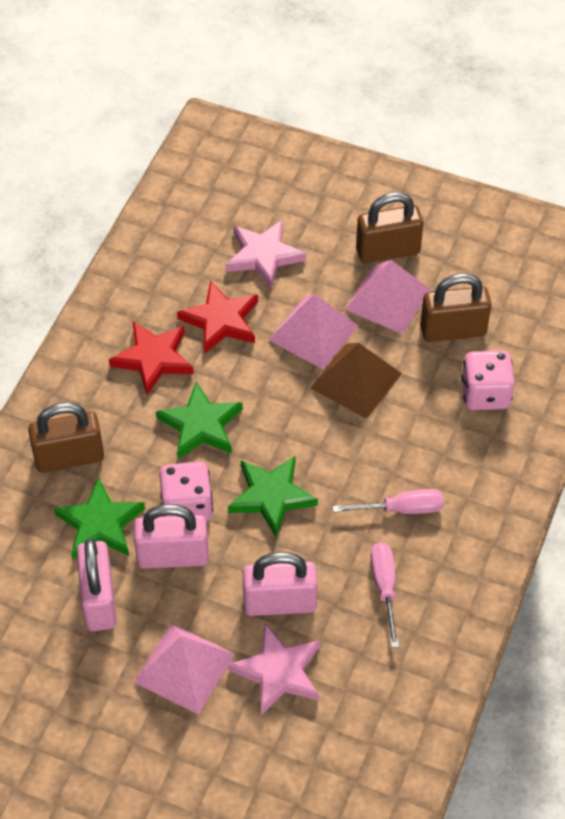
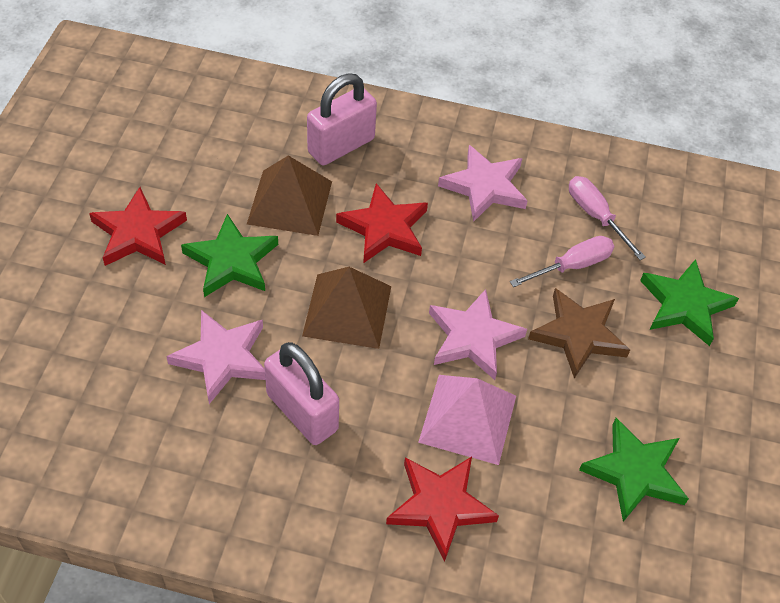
brown padlock: 3 -> 0
brown pyramid: 1 -> 2
brown star: 0 -> 1
pink dice: 2 -> 0
pink padlock: 3 -> 2
pink pyramid: 3 -> 1
pink star: 2 -> 3
red star: 2 -> 3

